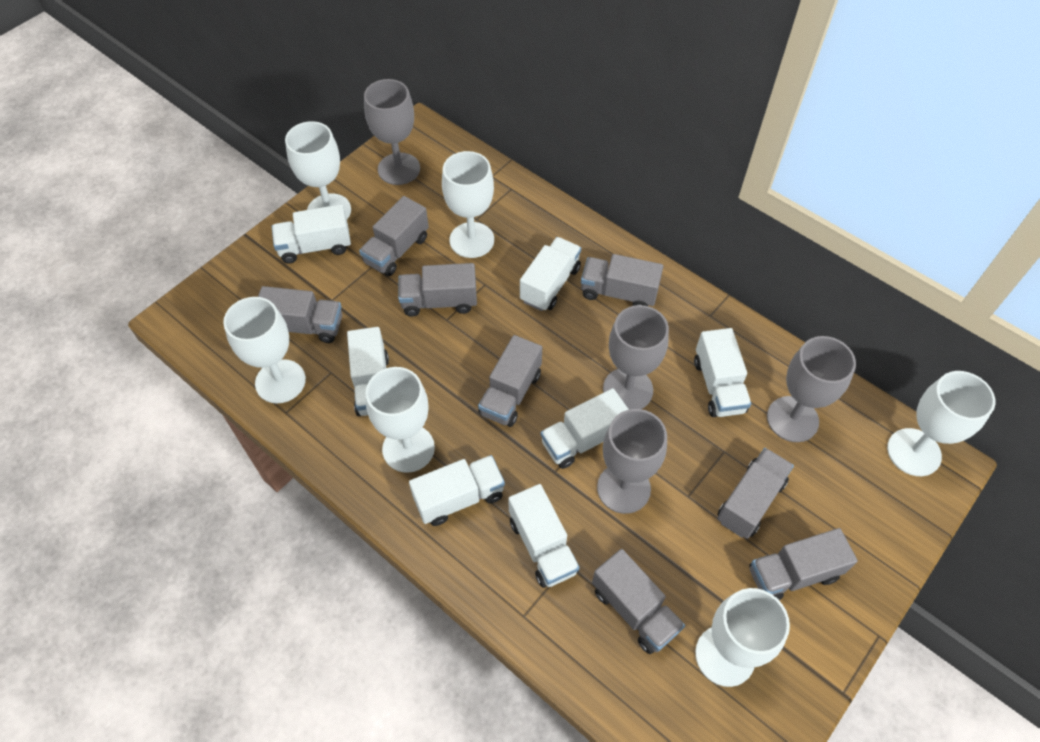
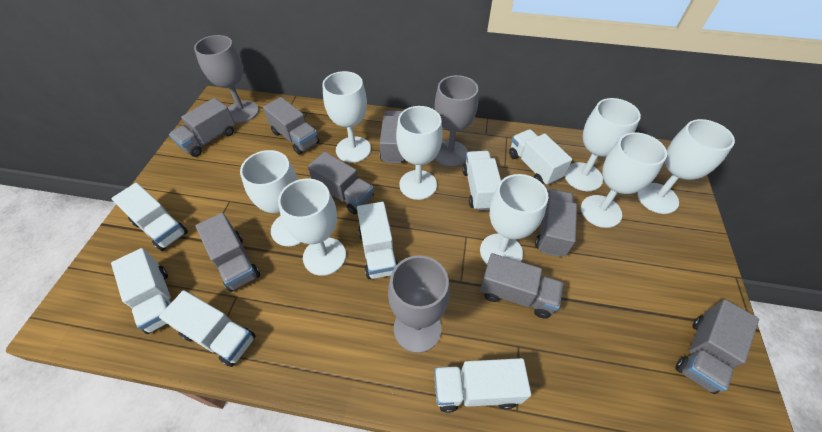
grey goblet: 4 -> 3
white goblet: 6 -> 8

